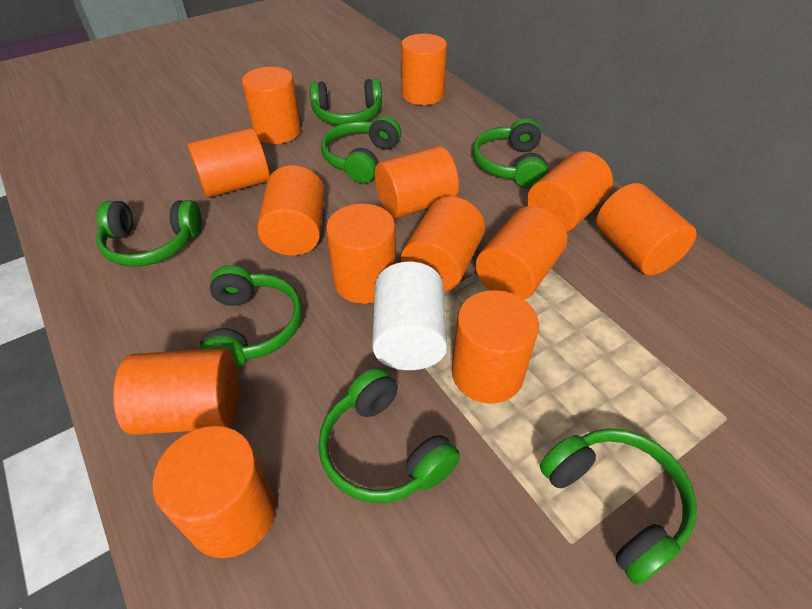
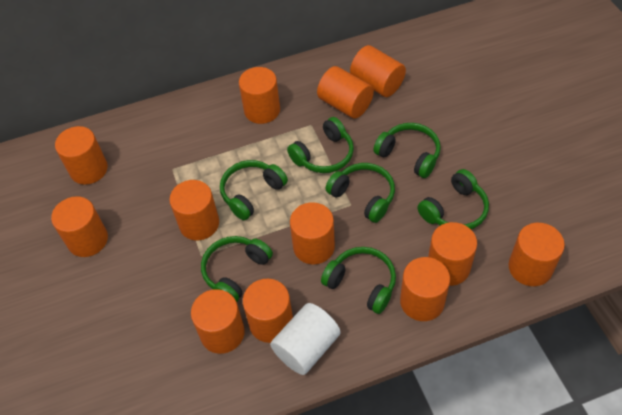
orange cylinder: 13 -> 12

